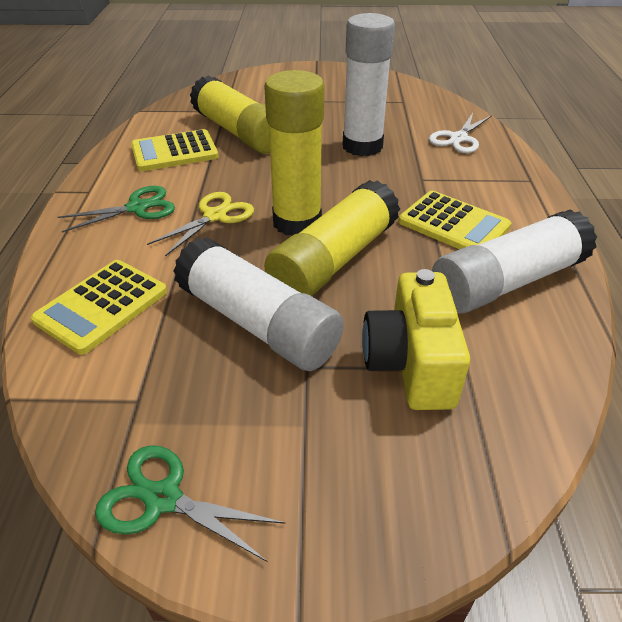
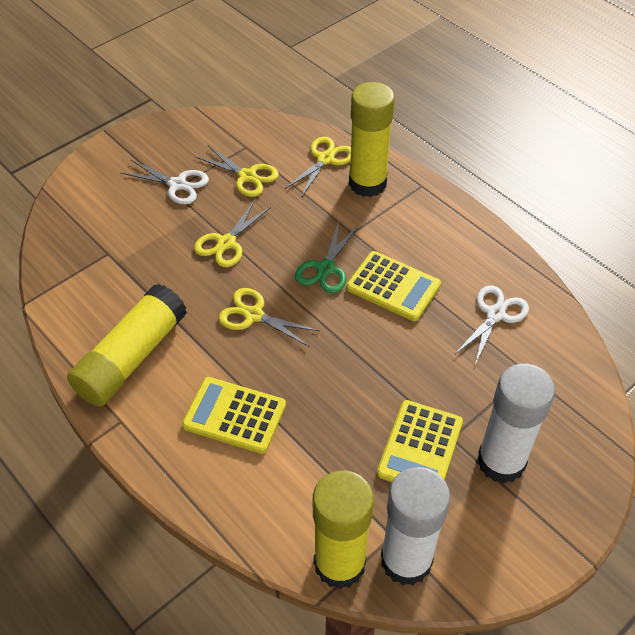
green scissors: 2 -> 1
white glue stick: 3 -> 2
white scissors: 1 -> 2
yellow camera: 1 -> 0
yellow scissors: 1 -> 4

